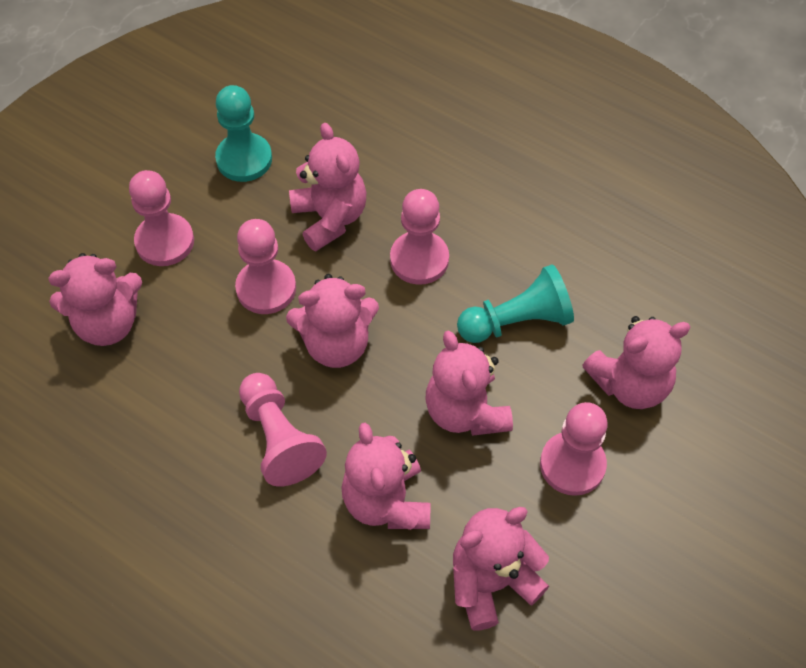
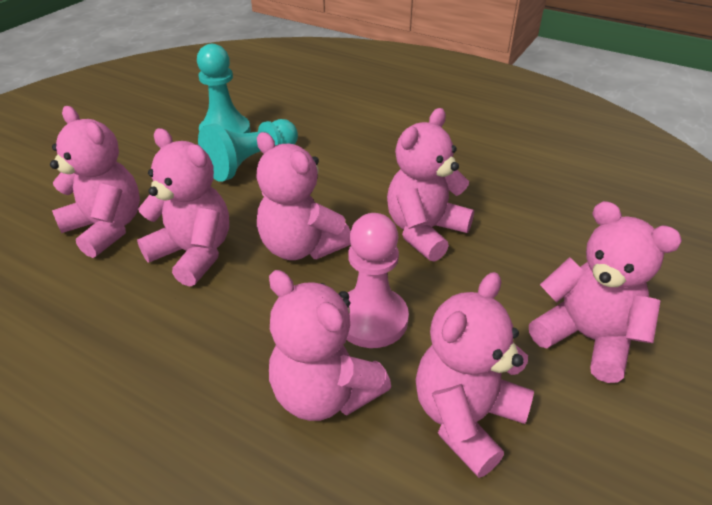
pink pawn: 5 -> 1

